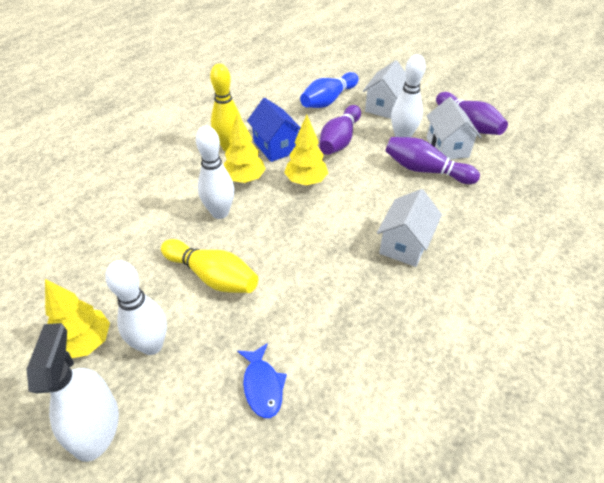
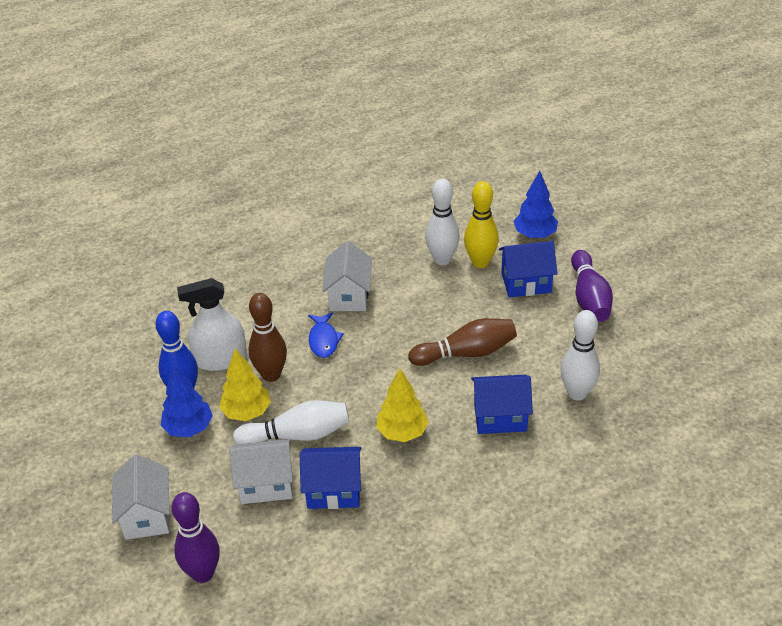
blue house: 1 -> 3
blue tree: 0 -> 2
brown bowling pin: 0 -> 2
purple bowling pin: 3 -> 2
yellow bowling pin: 2 -> 1
yellow tree: 3 -> 2

